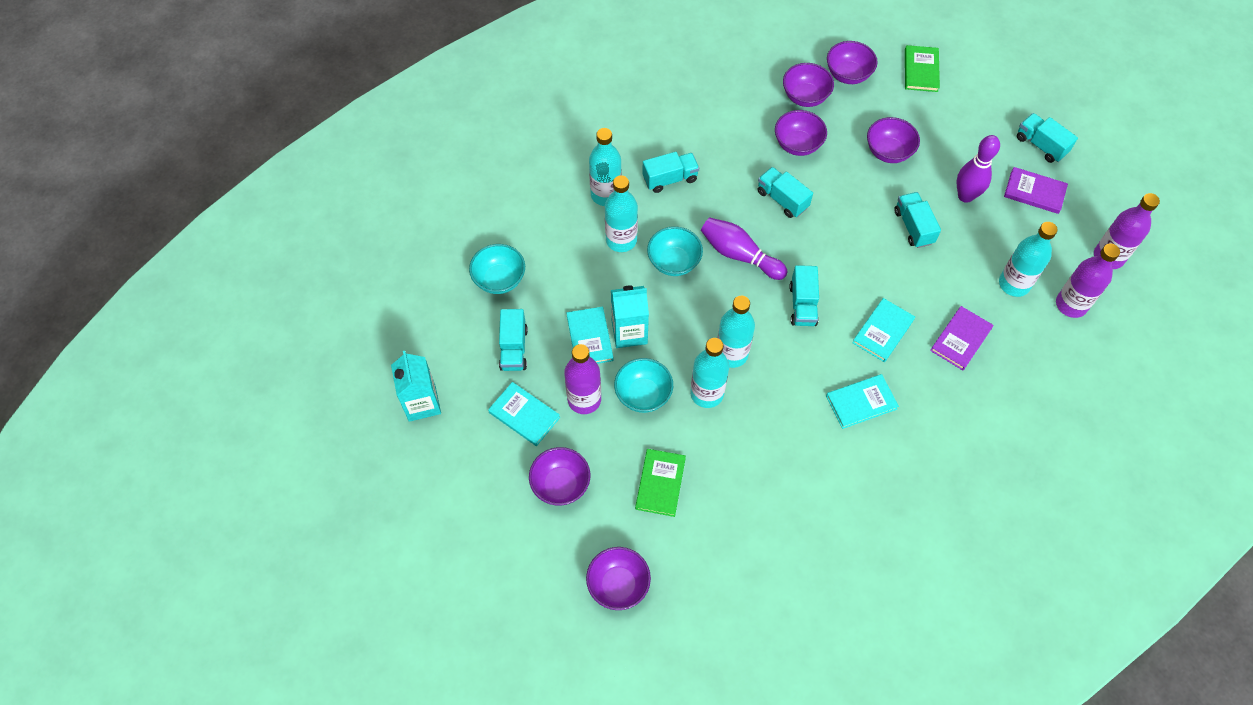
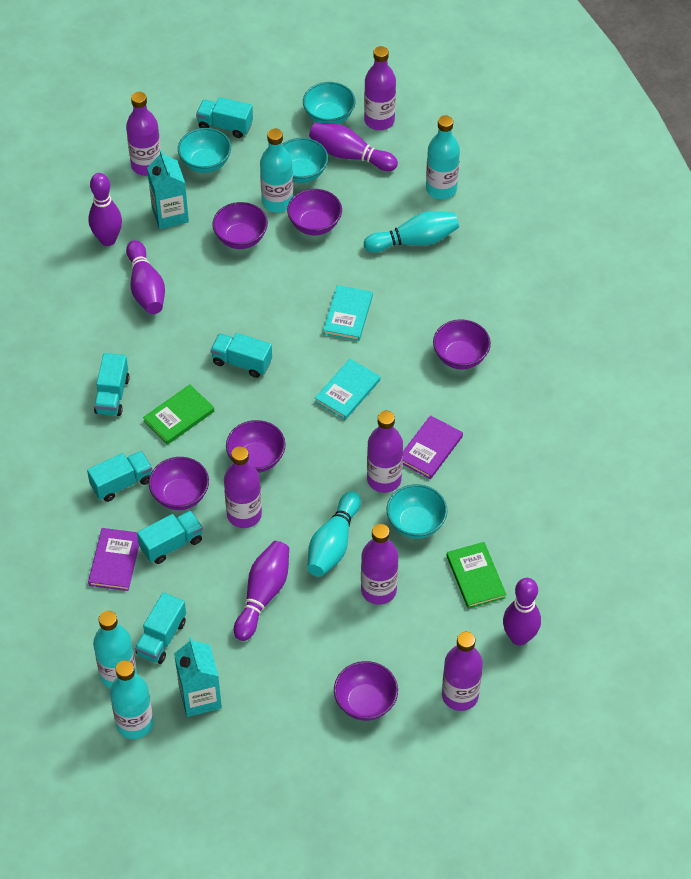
purple bottle: 3 -> 6
purple bowling pin: 2 -> 5
turquoise book: 4 -> 2
turquoise bottle: 5 -> 4
turquoise bowl: 3 -> 4
turquoise bowling pin: 0 -> 2

